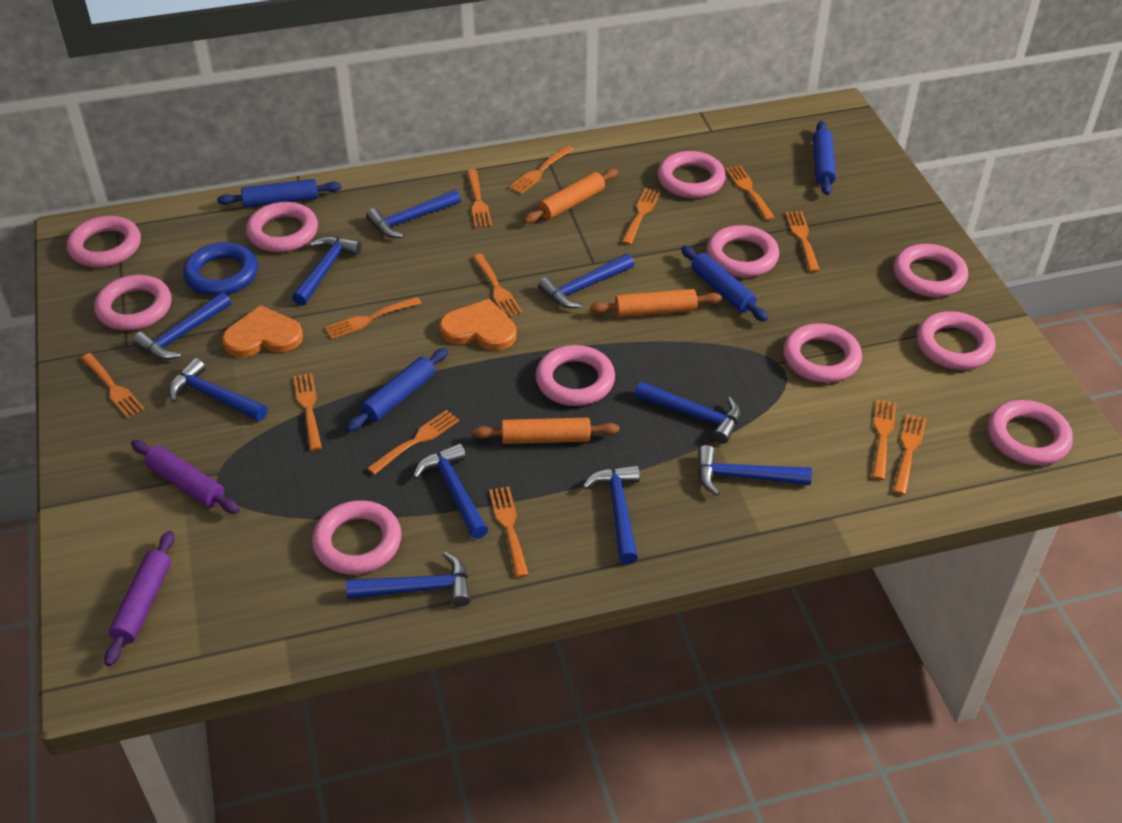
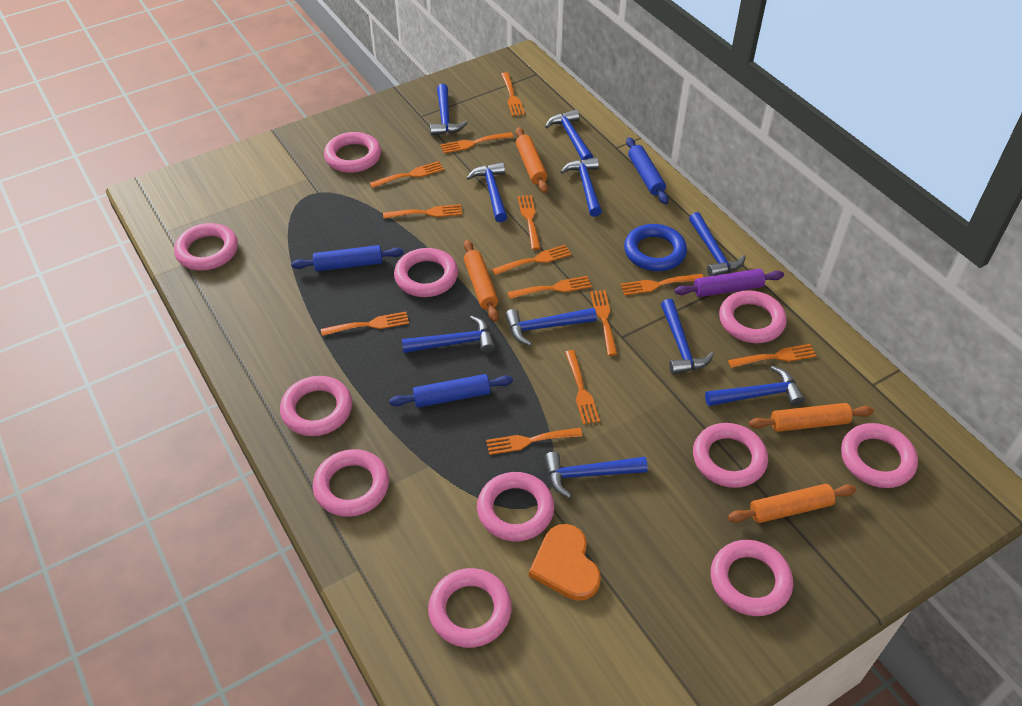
blue rolling pin: 4 -> 3
orange heart: 2 -> 1
orange rolling pin: 3 -> 4
purple rolling pin: 2 -> 1

